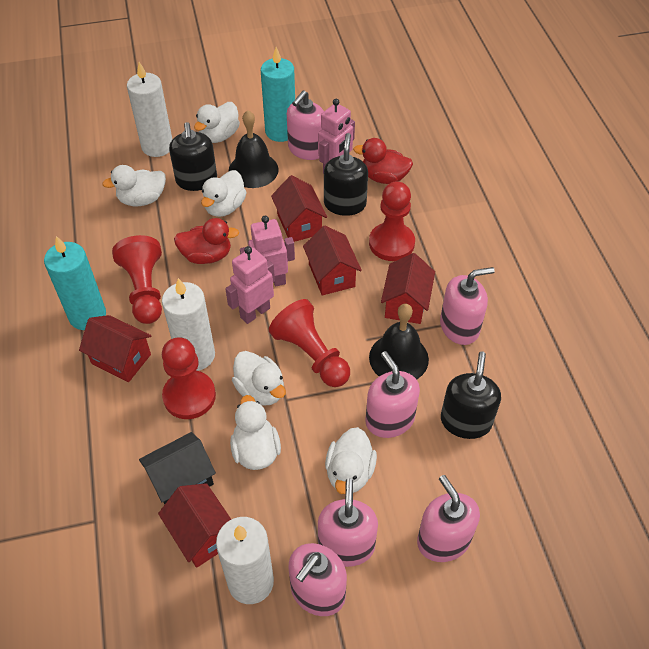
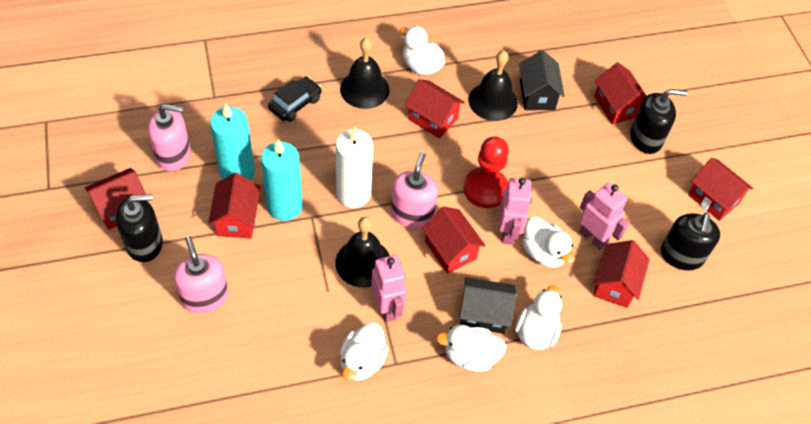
black bell: 2 -> 3
black car: 0 -> 1
black house: 1 -> 2
pink soap dispenser: 6 -> 3
red duck: 2 -> 0
red house: 5 -> 7
red pawn: 4 -> 1
white candle: 3 -> 1
white duck: 6 -> 5

